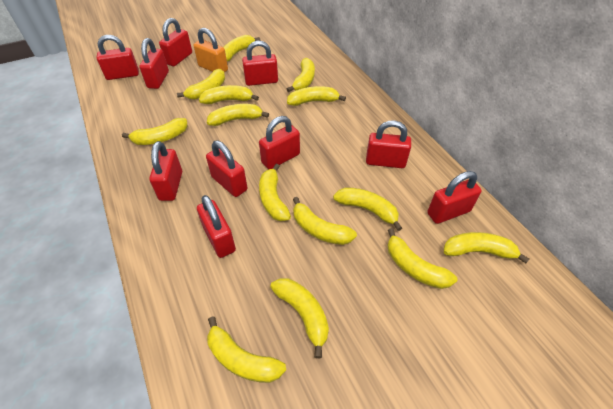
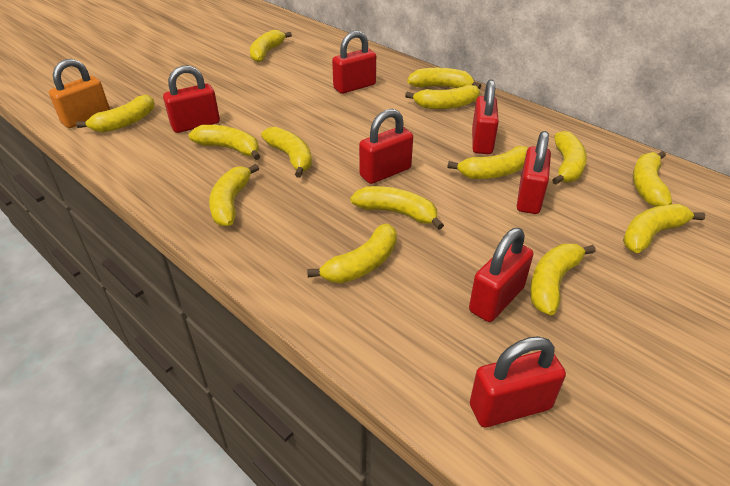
red padlock: 10 -> 7

